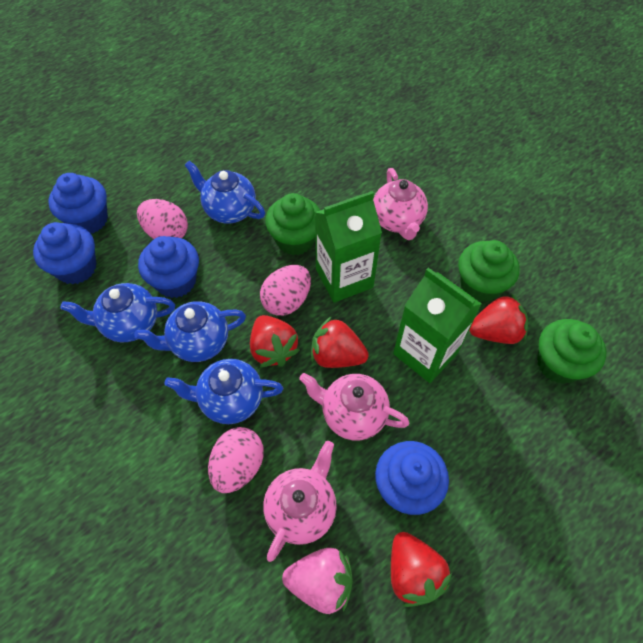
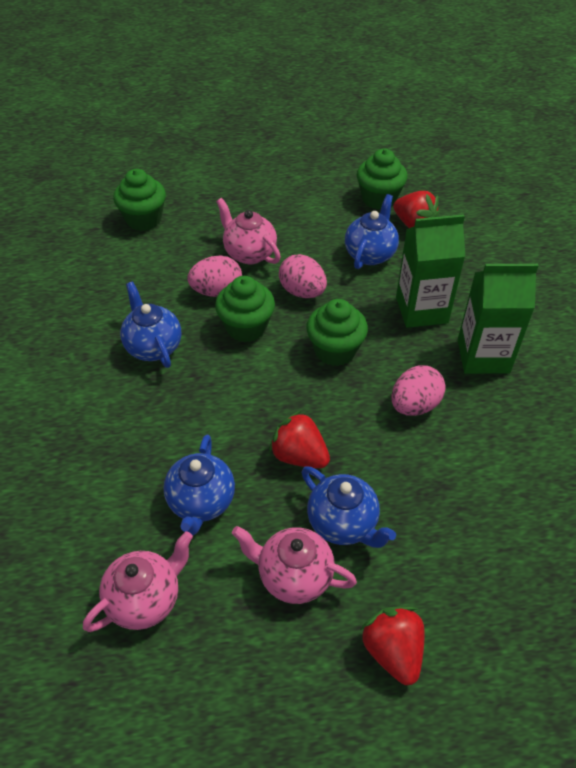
blue cupcake: 4 -> 0
green cupcake: 3 -> 4
pink strawberry: 1 -> 0
red strawberry: 4 -> 3

